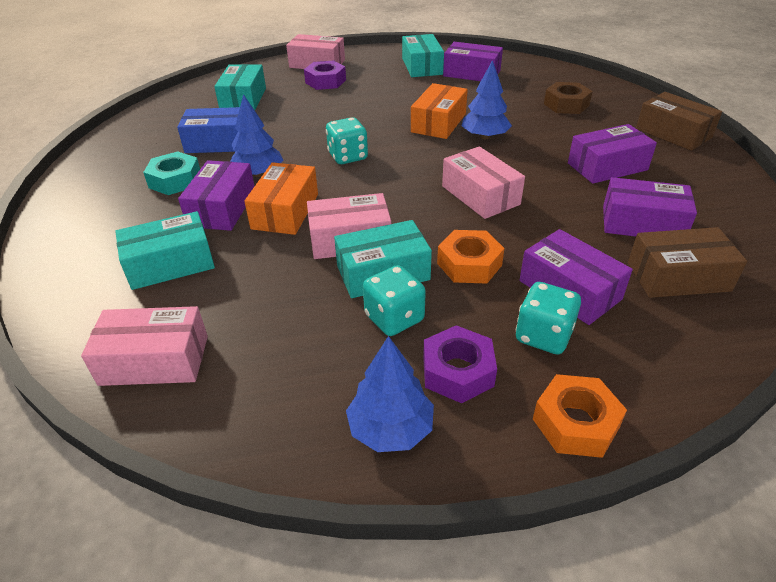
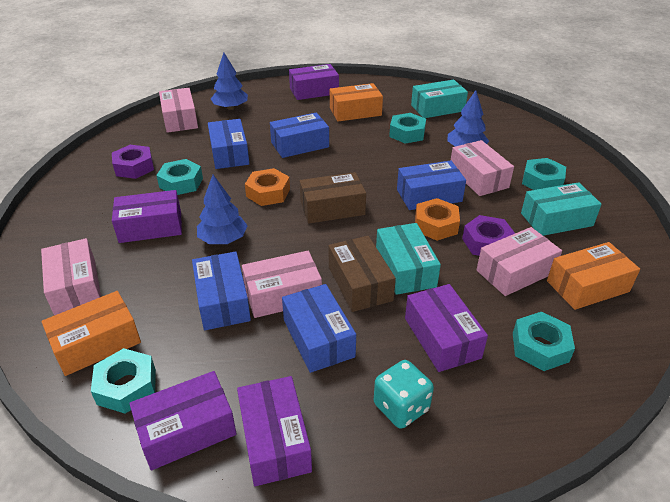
blue box: 1 -> 5
brown nut: 1 -> 0
orange box: 2 -> 3
pink box: 4 -> 5
turquoise box: 4 -> 3
turquoise dice: 3 -> 1
turquoise nut: 1 -> 5

